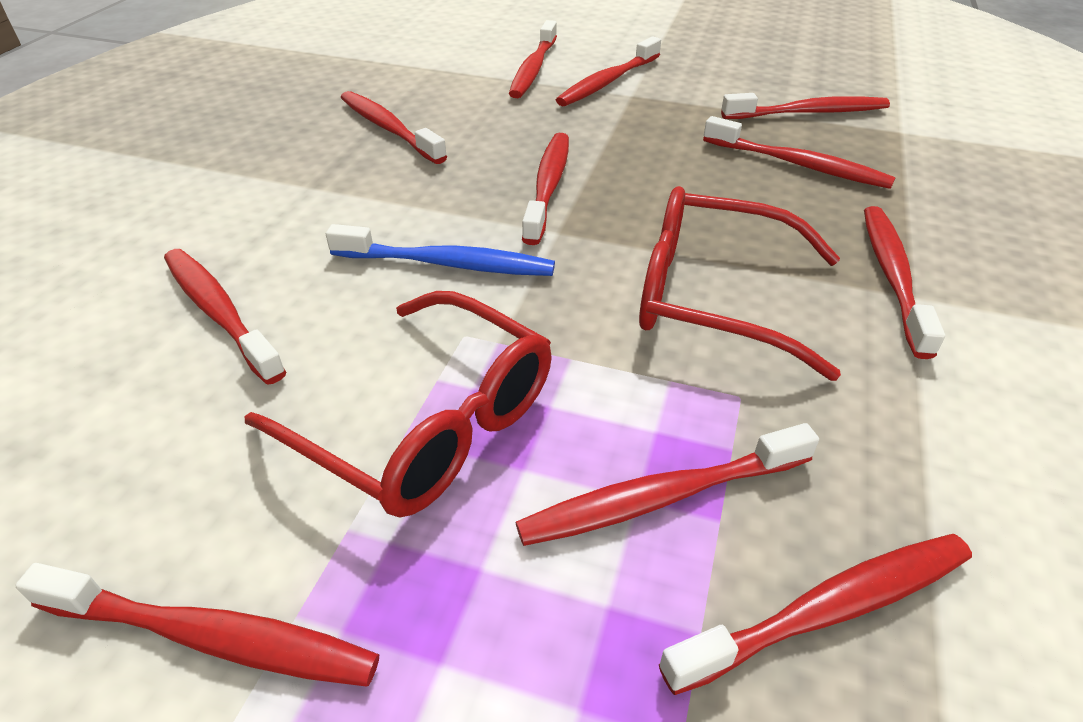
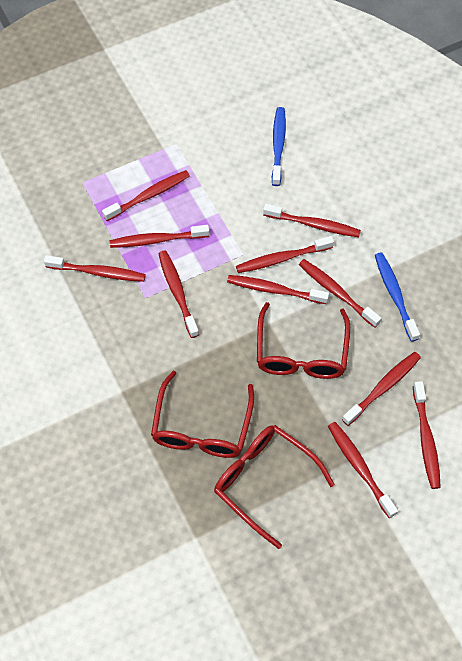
blue toothbrush: 1 -> 2
red glasses: 2 -> 3

